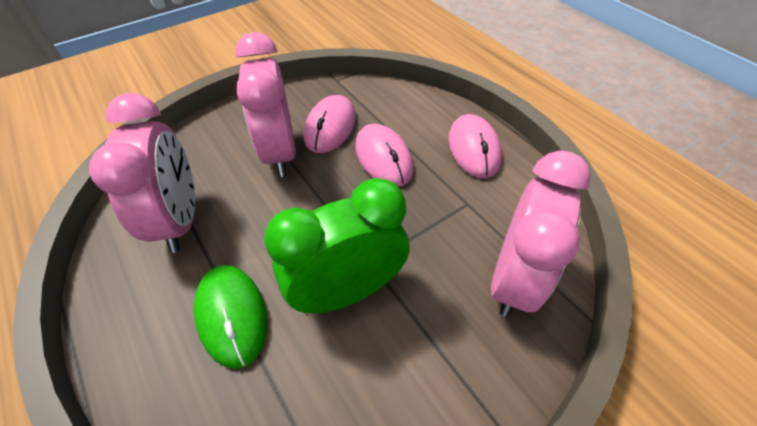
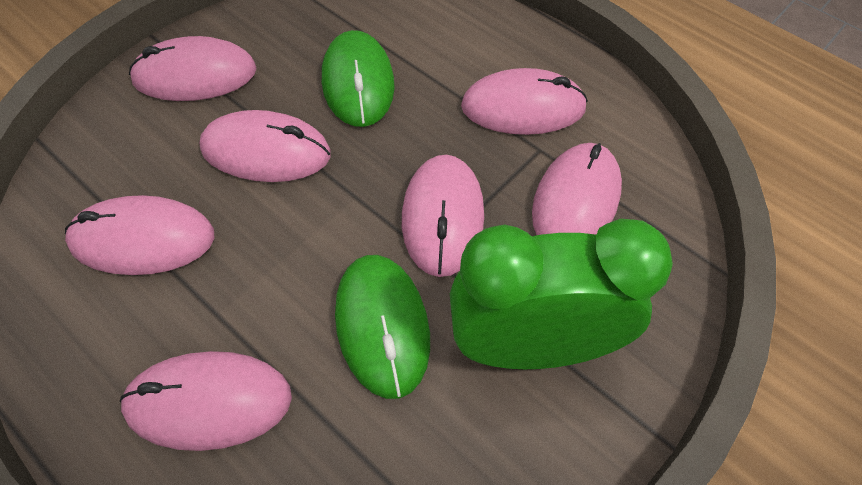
green mouse: 1 -> 2
pink clock: 3 -> 0
pink mouse: 3 -> 7

